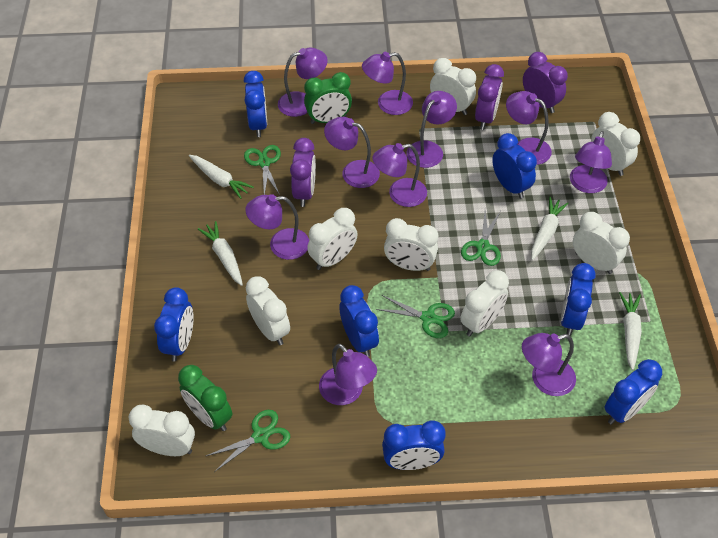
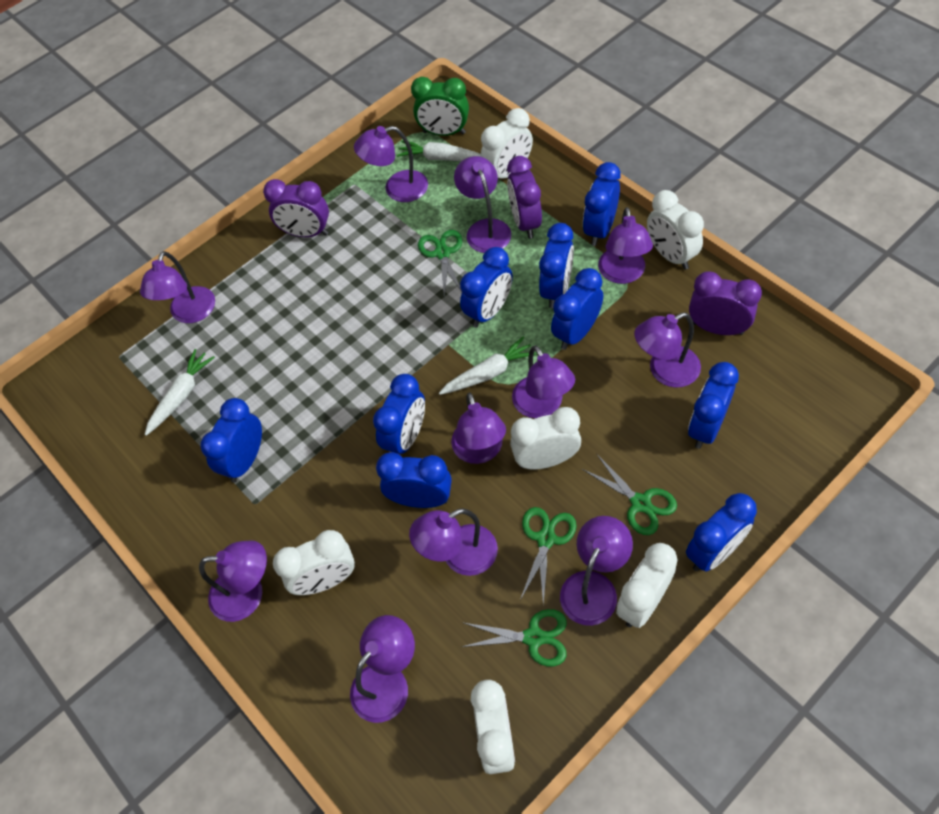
blue clock: 7 -> 9
green clock: 2 -> 1
purple lamp: 10 -> 11
white carrot: 4 -> 3
white clock: 8 -> 6

